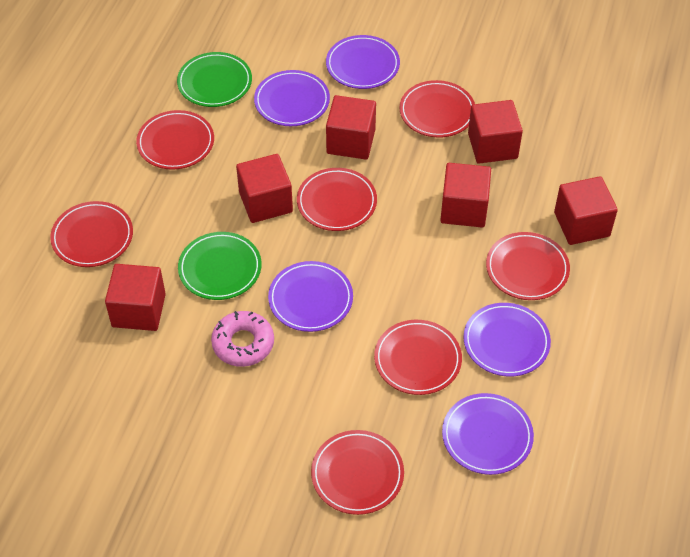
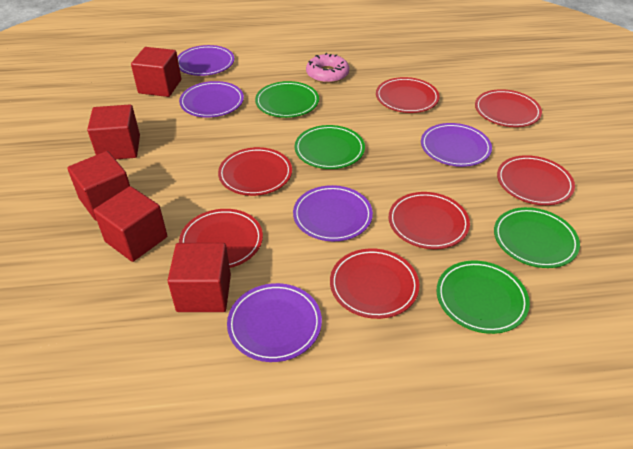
green plate: 2 -> 4
red cube: 6 -> 5

